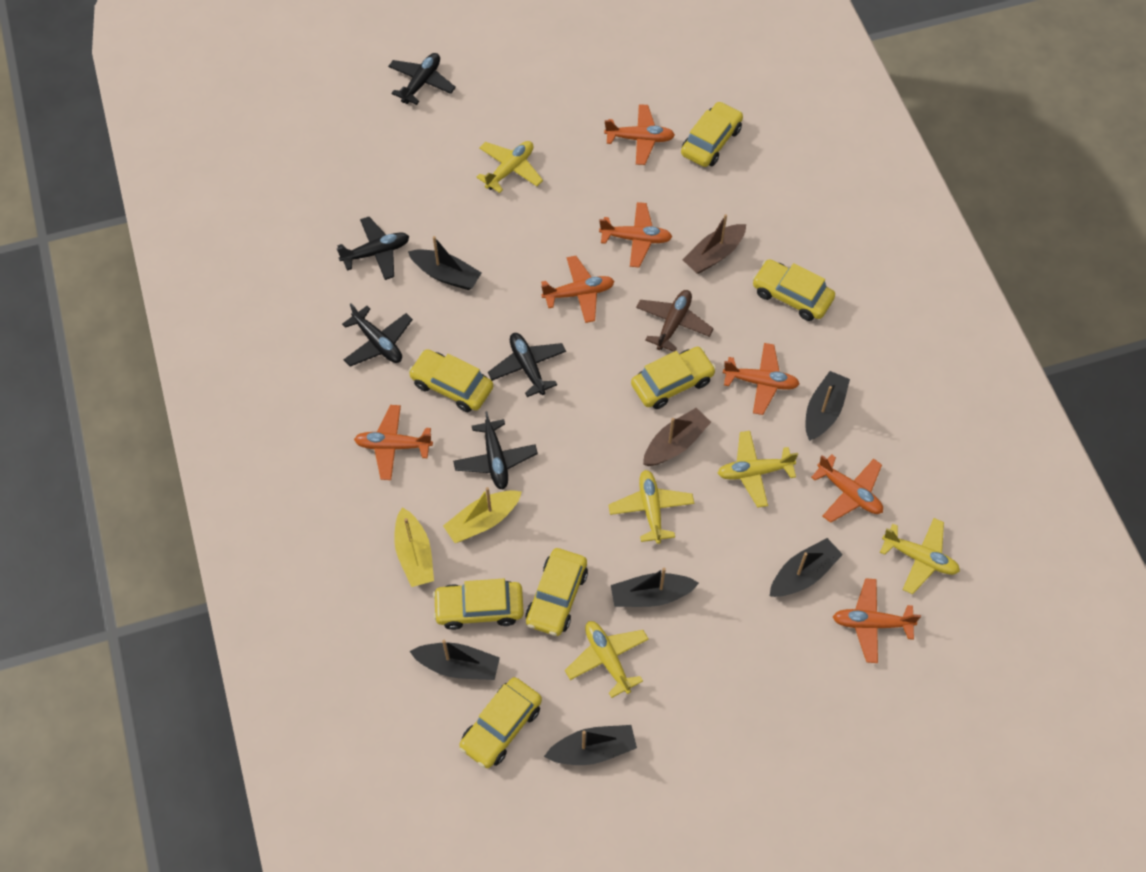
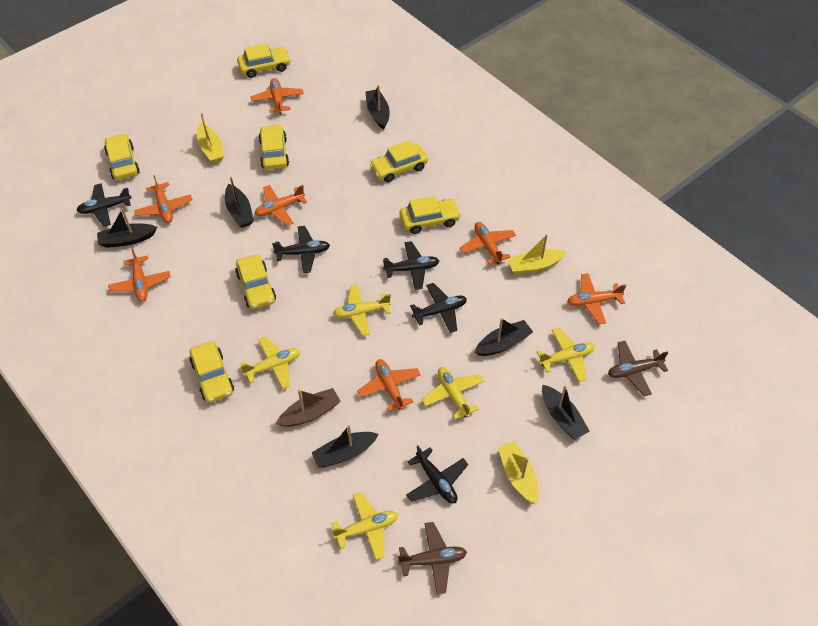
brown boat: 2 -> 1
brown plane: 1 -> 2
yellow boat: 2 -> 3

